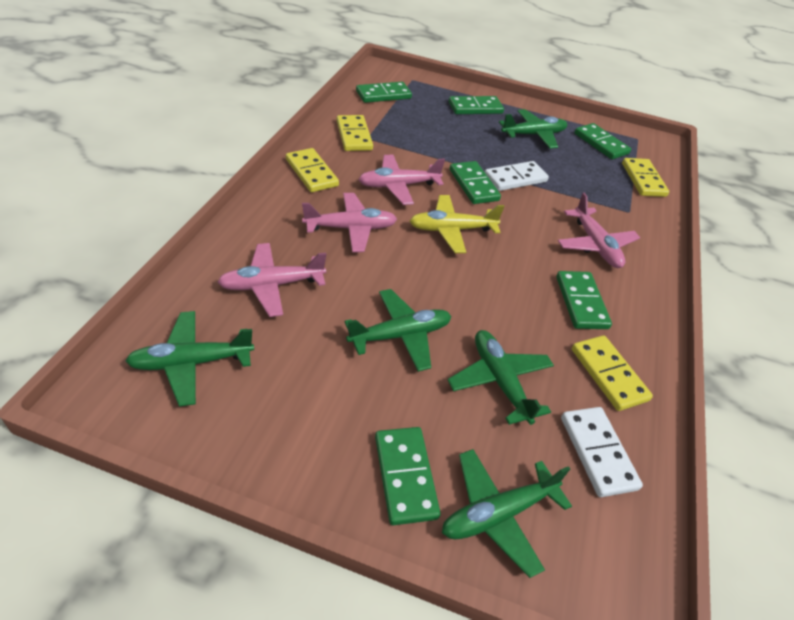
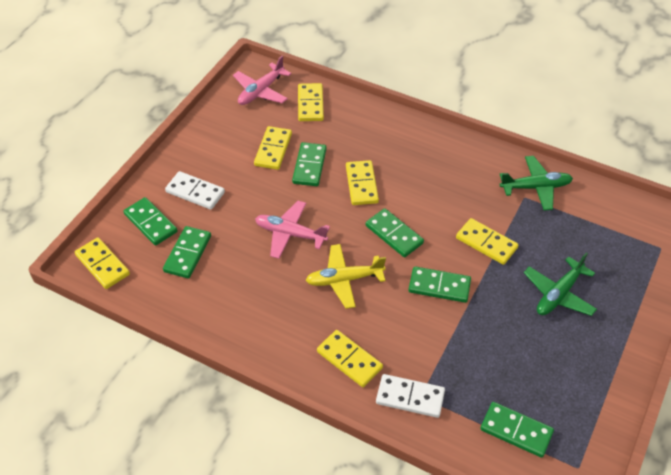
green plane: 5 -> 2
pink plane: 4 -> 2
yellow domino: 4 -> 6

